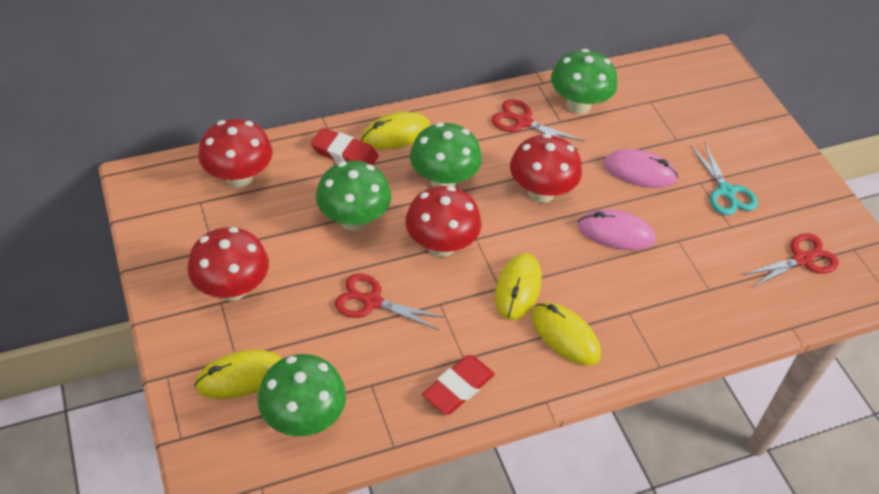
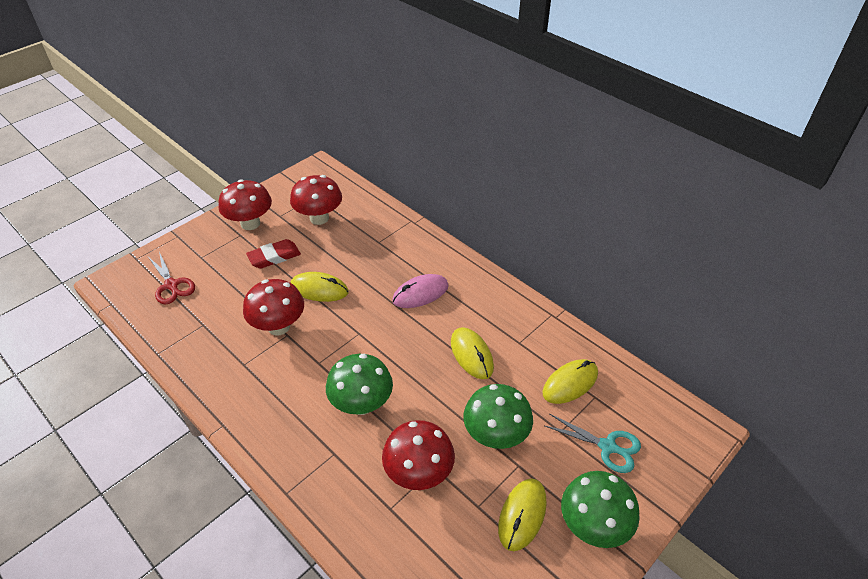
green mushroom: 4 -> 3
pink mouse: 2 -> 1
red eraser: 2 -> 1
red scissors: 3 -> 1

